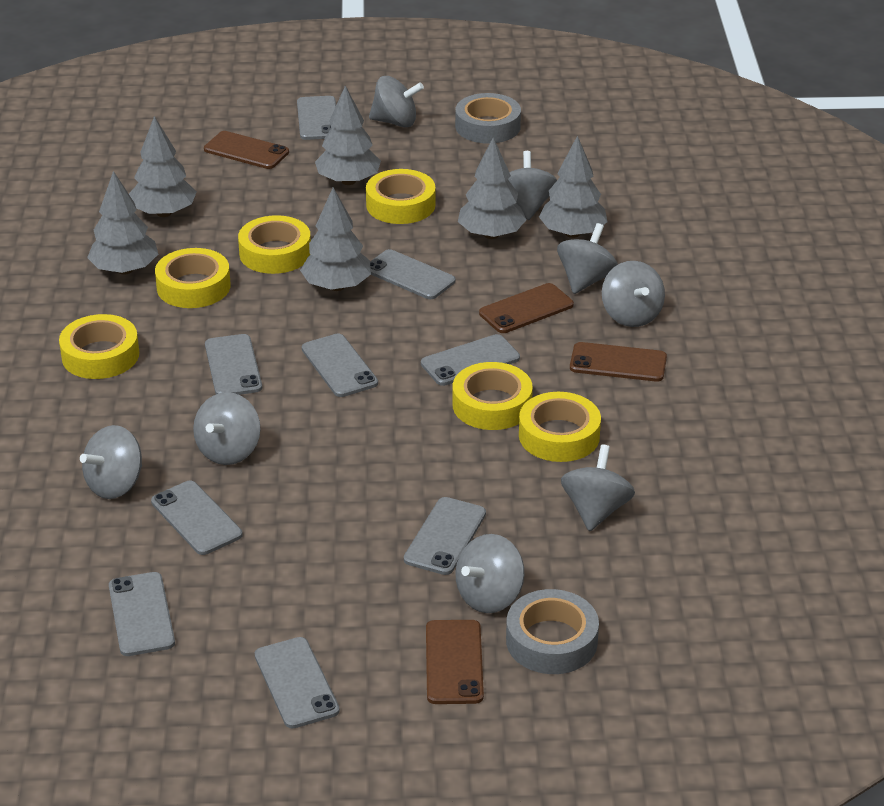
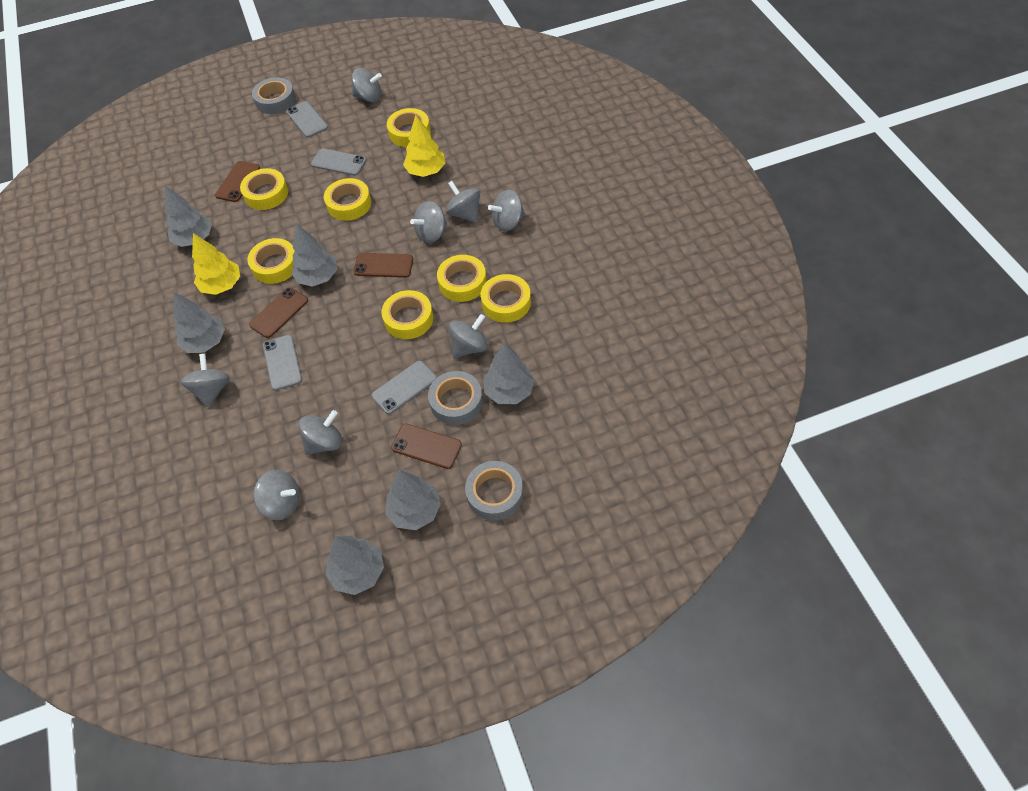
grey phone: 9 -> 4
grey tape: 2 -> 3
yellow tape: 6 -> 7
yellow tree: 0 -> 2

